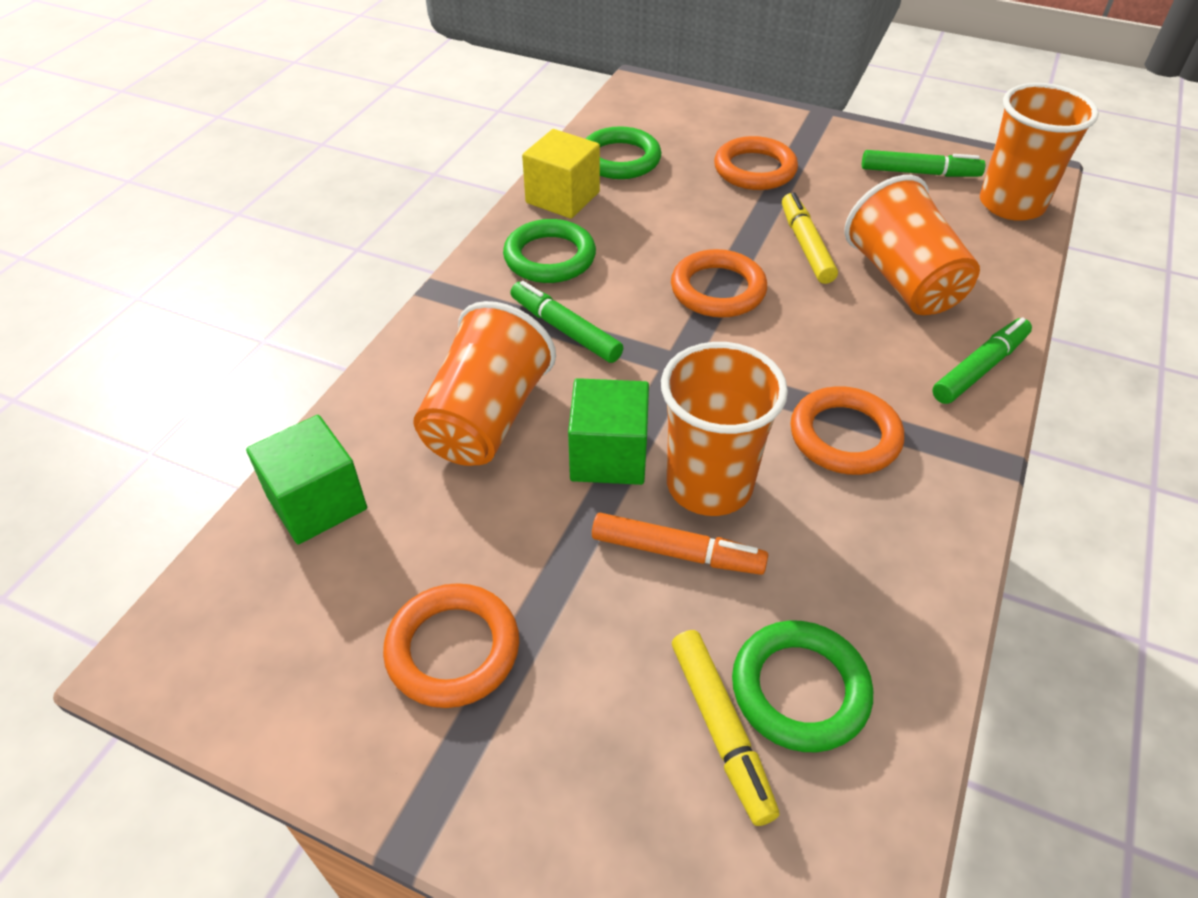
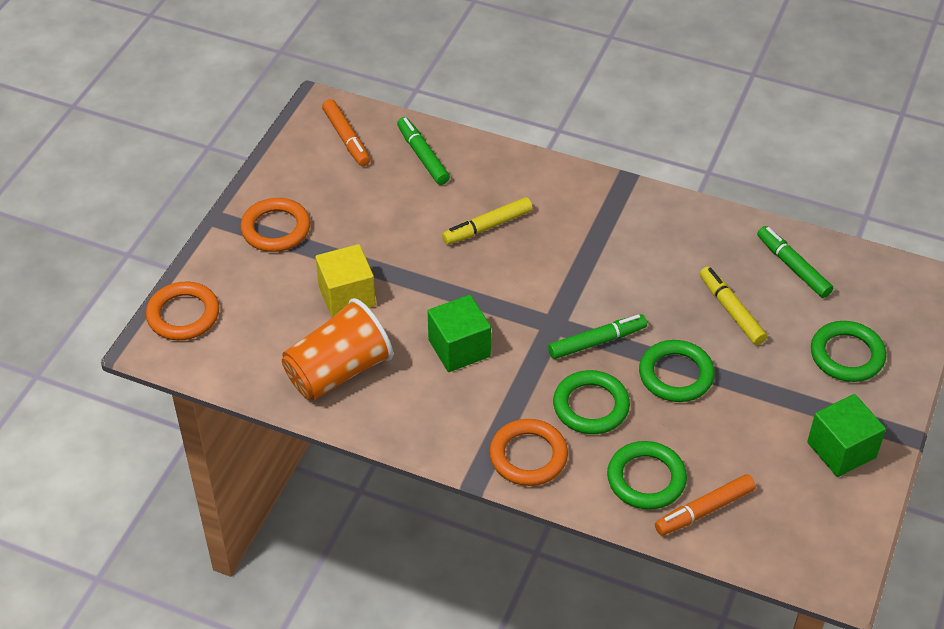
green ring: 3 -> 4
orange cup: 4 -> 1
orange marker: 1 -> 2
orange ring: 4 -> 3

